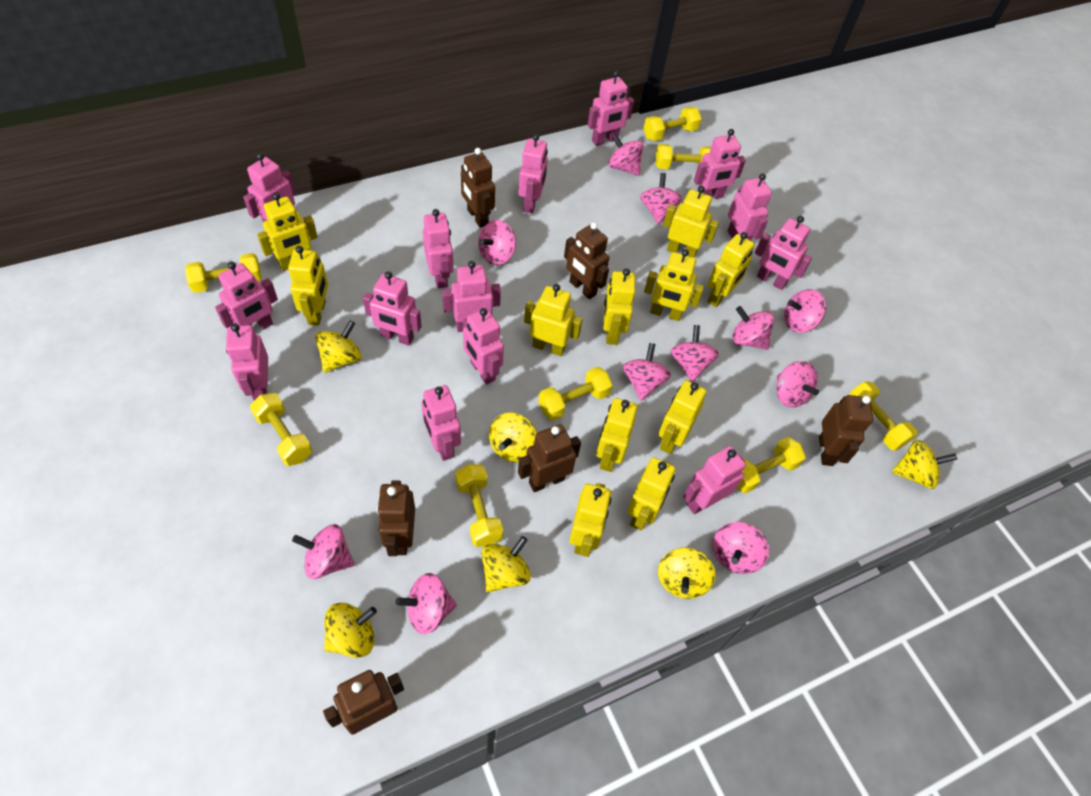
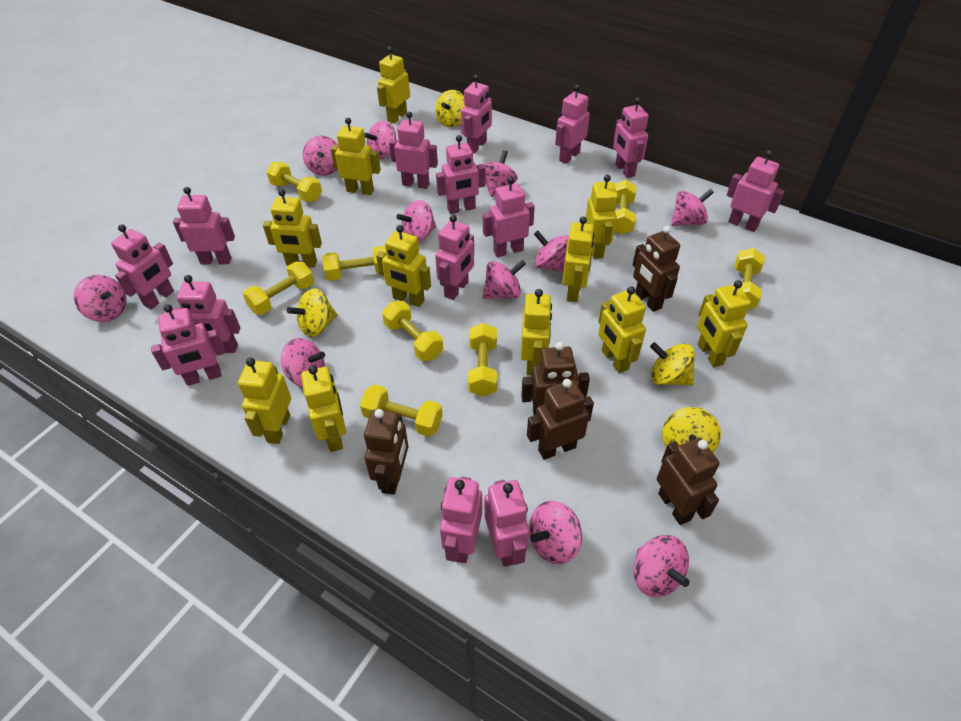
brown robot: 6 -> 5
yellow spinning top: 6 -> 4

